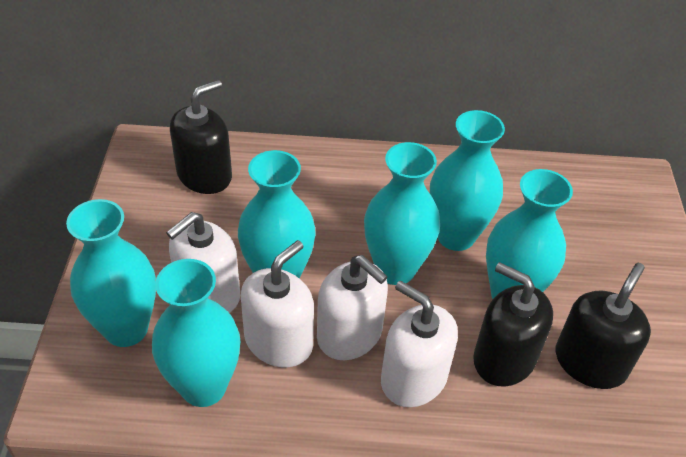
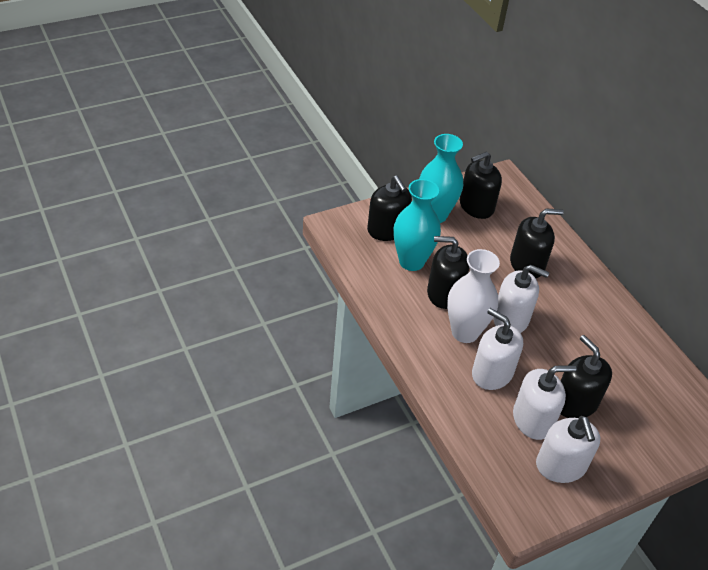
black soap dispenser: 3 -> 5
turquoise vase: 6 -> 2
white vase: 0 -> 1

